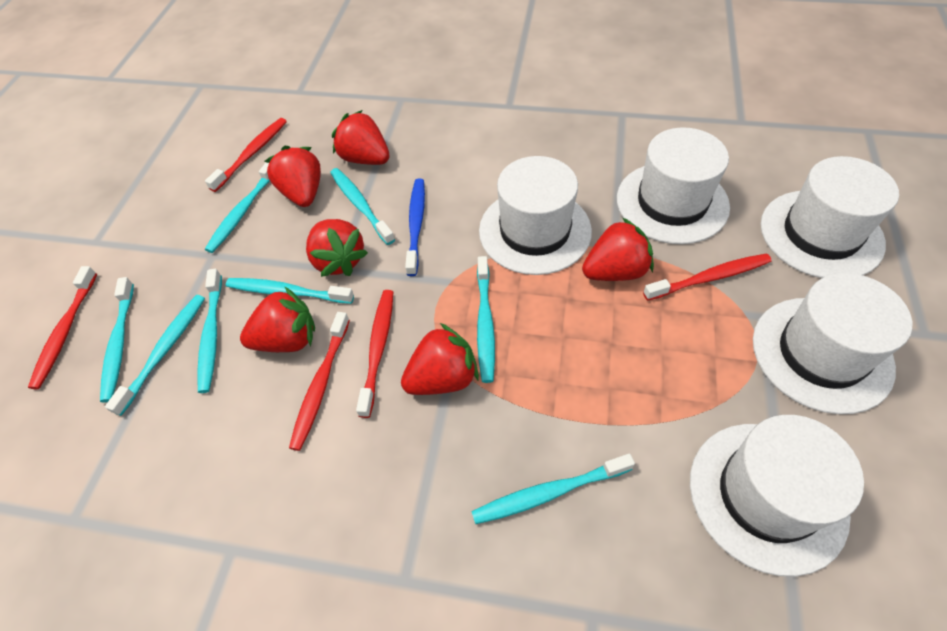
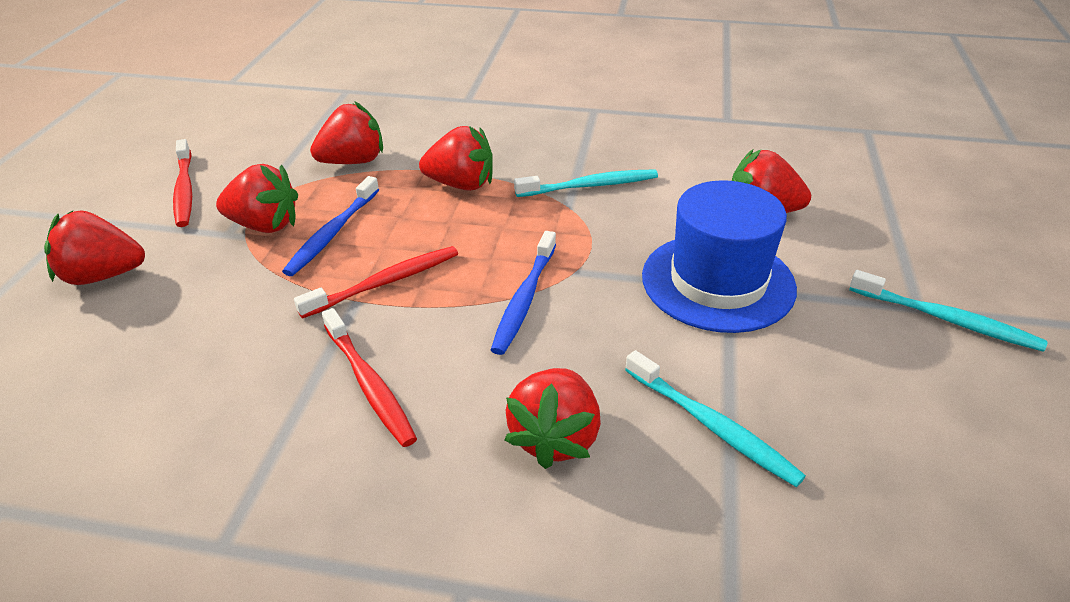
blue hat: 0 -> 1
blue toothbrush: 1 -> 2
red toothbrush: 5 -> 3
turquoise toothbrush: 8 -> 3
white hat: 5 -> 0

